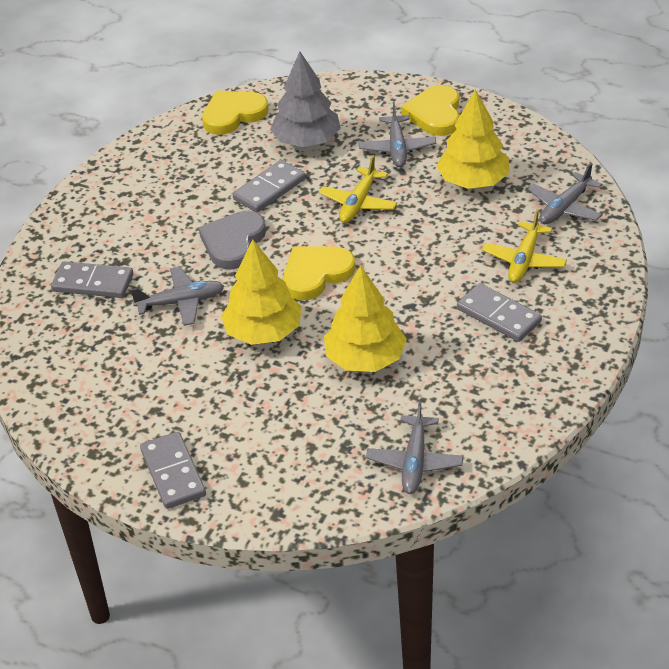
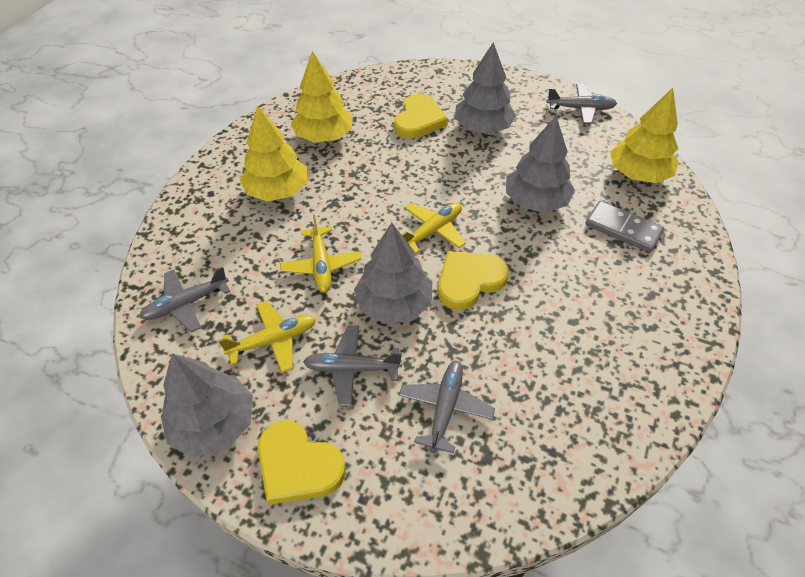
grey domino: 4 -> 1
grey heart: 1 -> 0
grey tree: 1 -> 4
yellow plane: 2 -> 3

